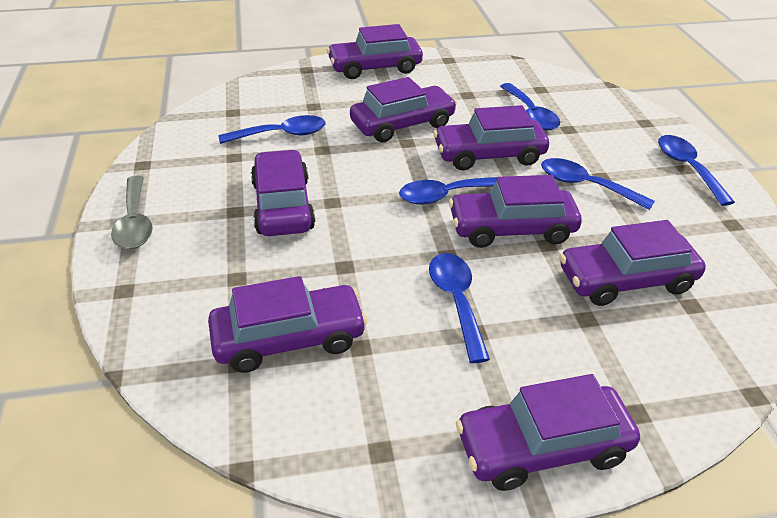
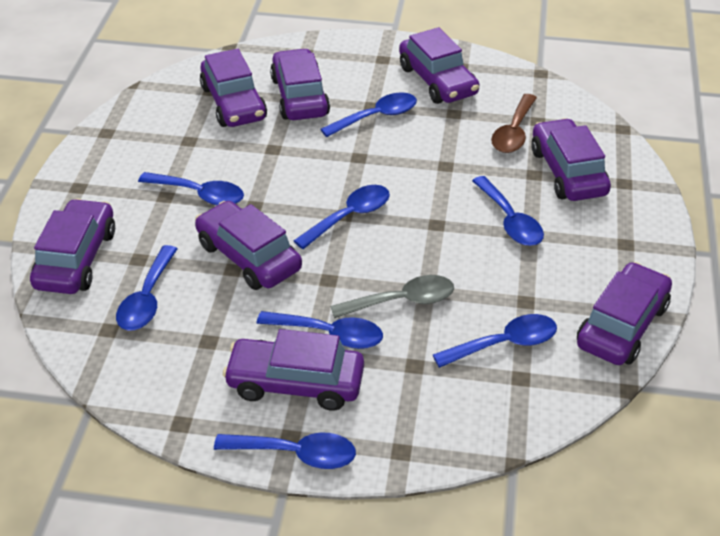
blue spoon: 6 -> 8
brown spoon: 0 -> 1

